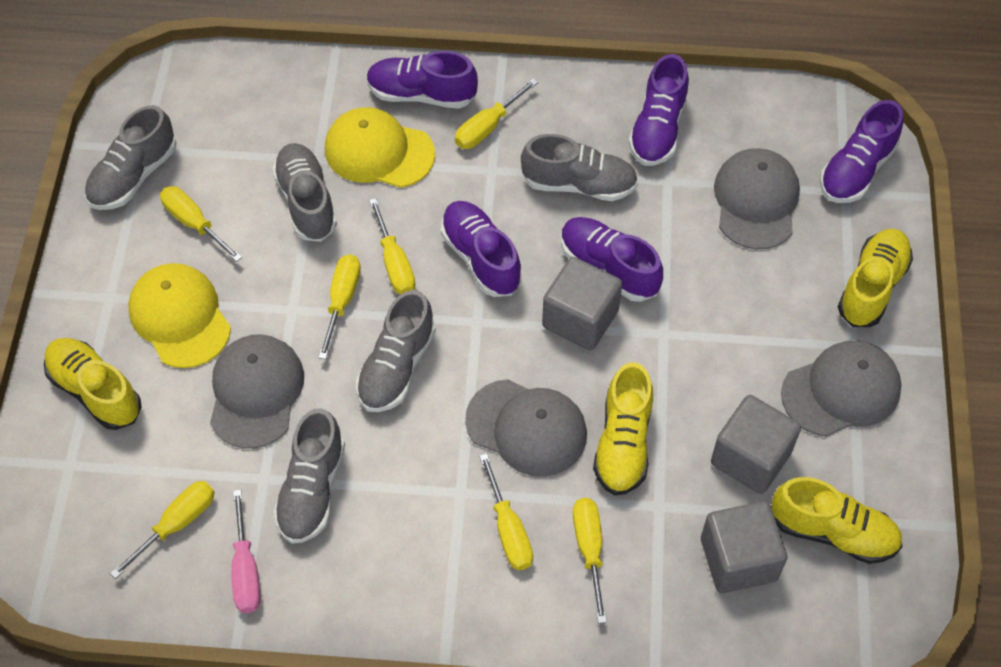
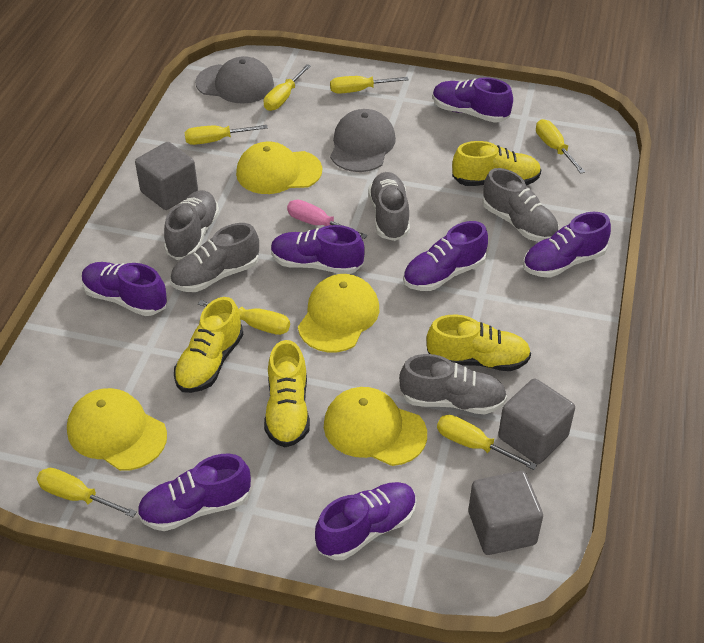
grey cap: 4 -> 2
purple shoe: 5 -> 7
yellow cap: 2 -> 4

